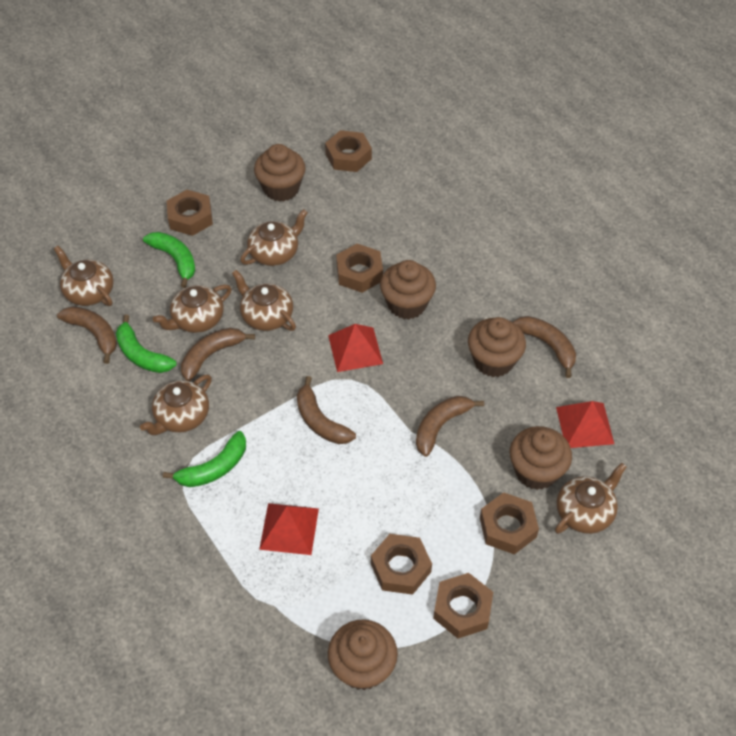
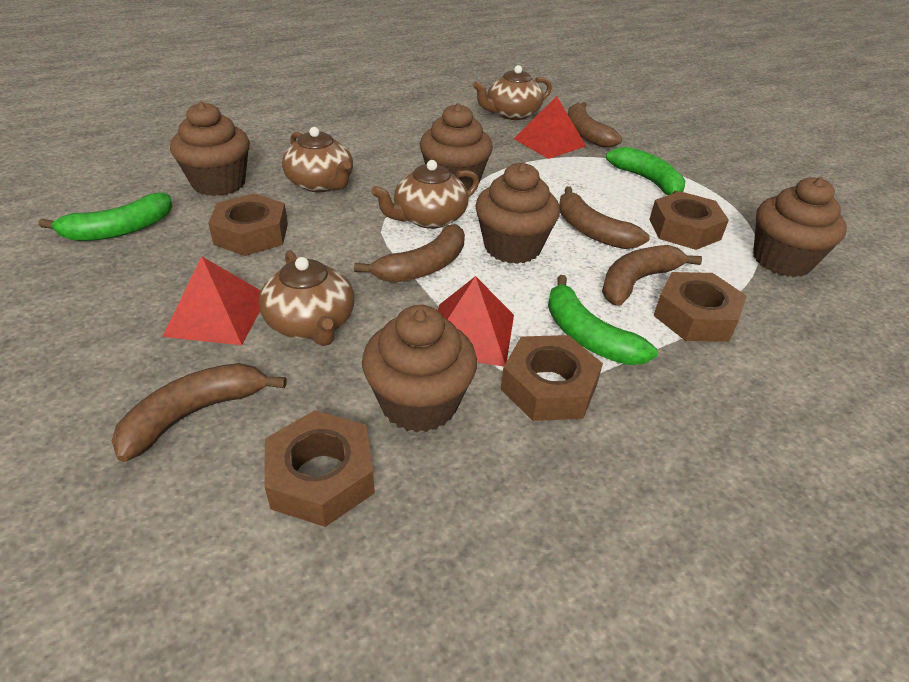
brown nut: 6 -> 5
brown teapot: 6 -> 4

